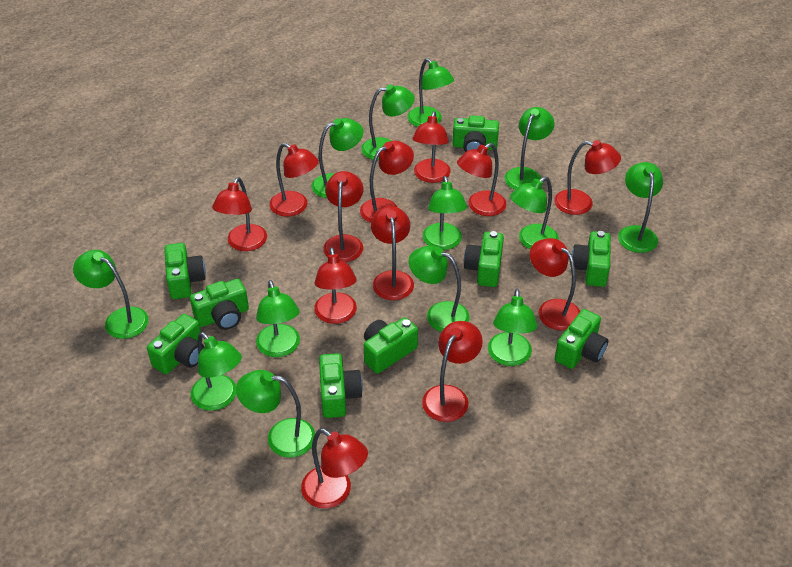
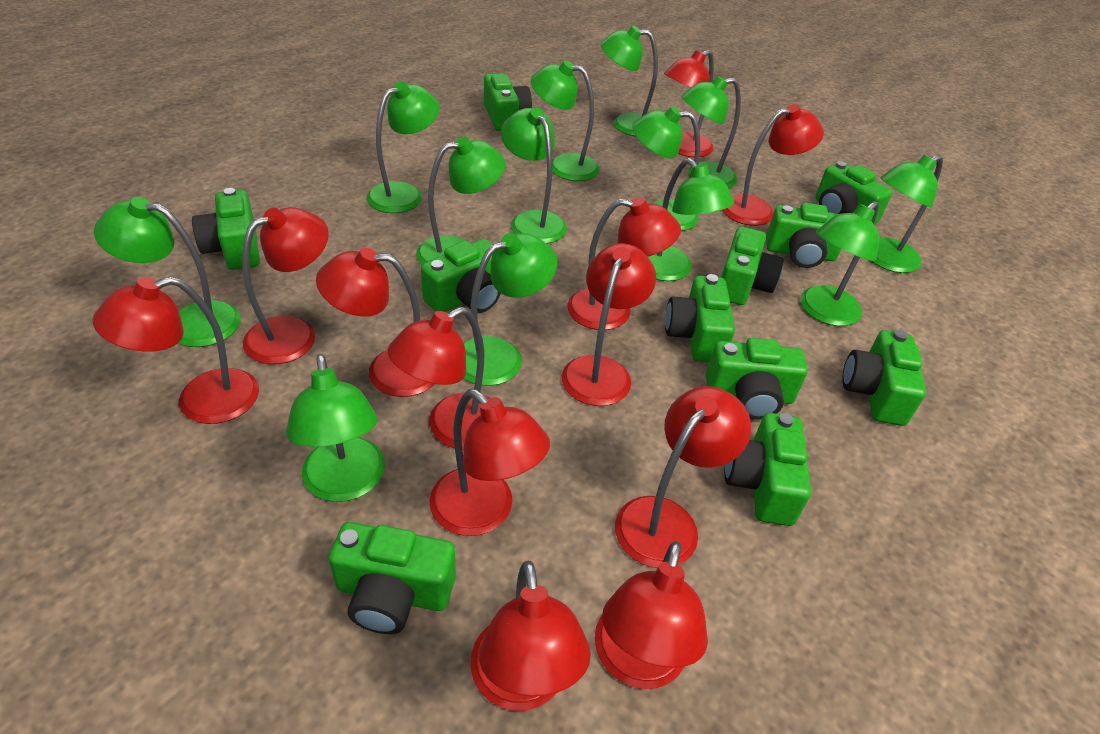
green camera: 9 -> 11

